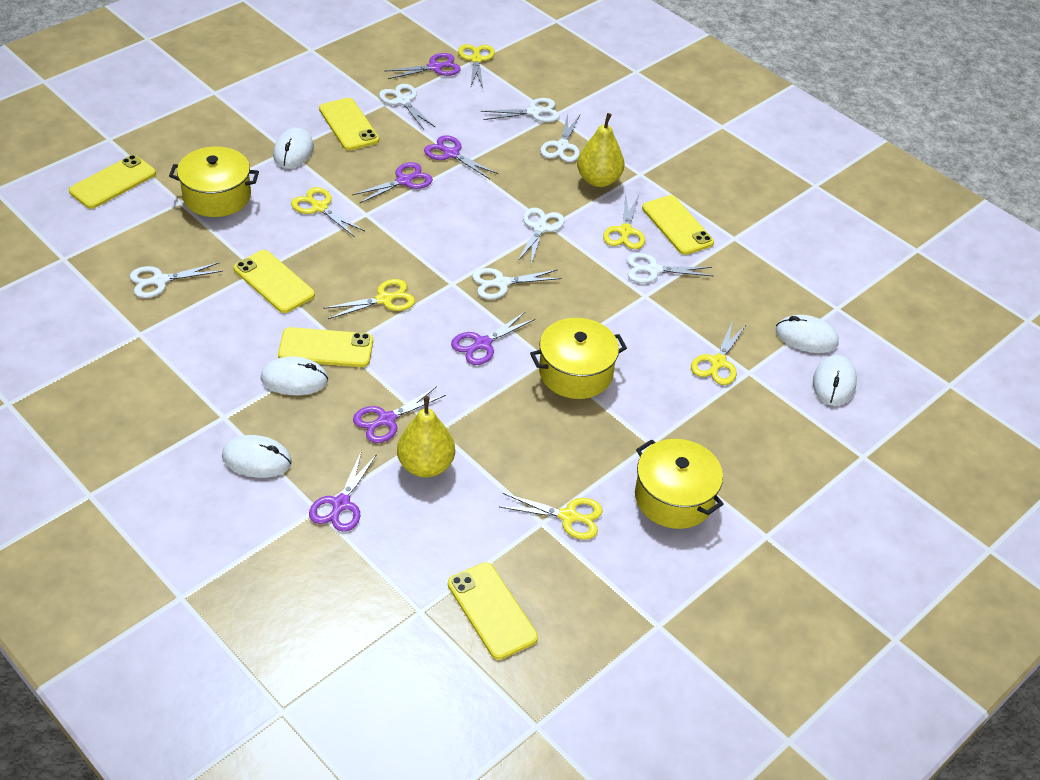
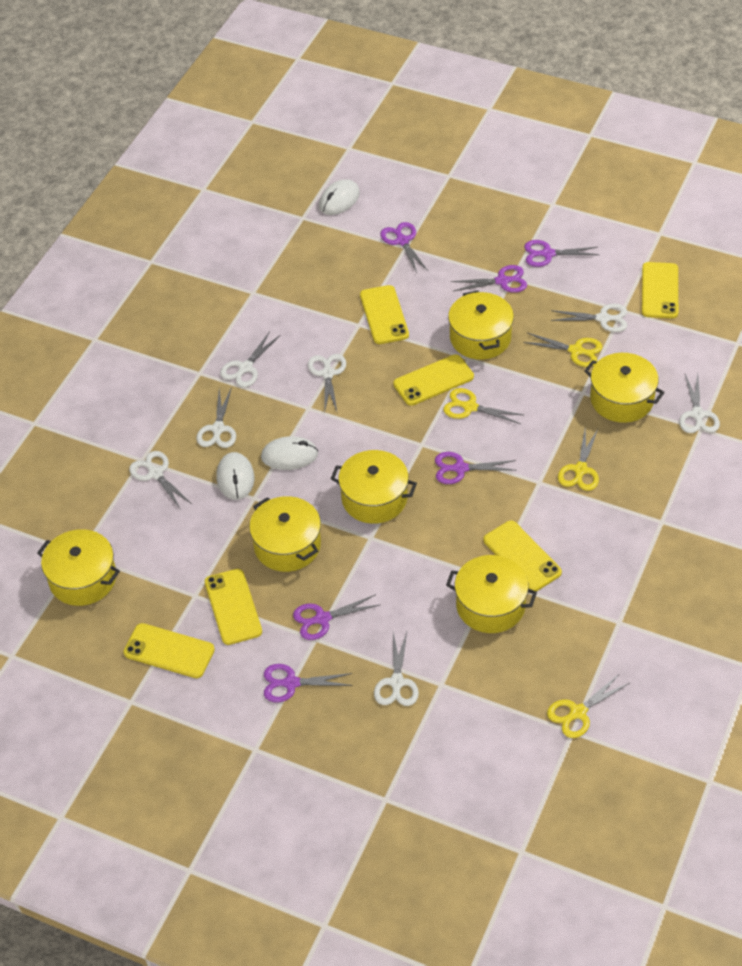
white mouse: 5 -> 3
yellow pear: 2 -> 0
yellow pot: 3 -> 6
yellow scissors: 6 -> 4

